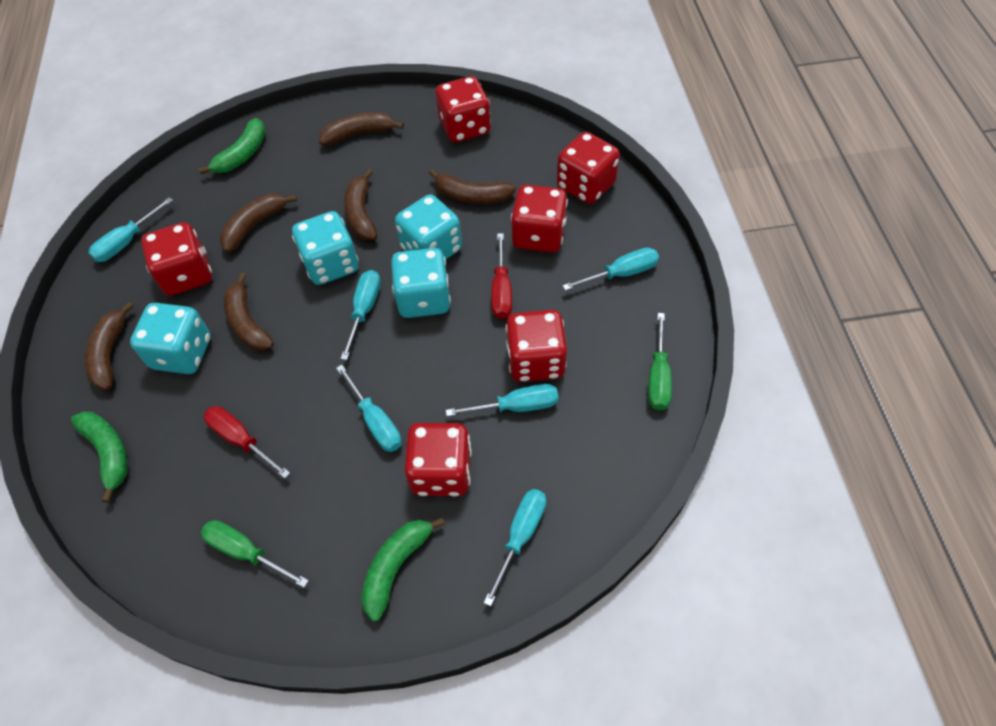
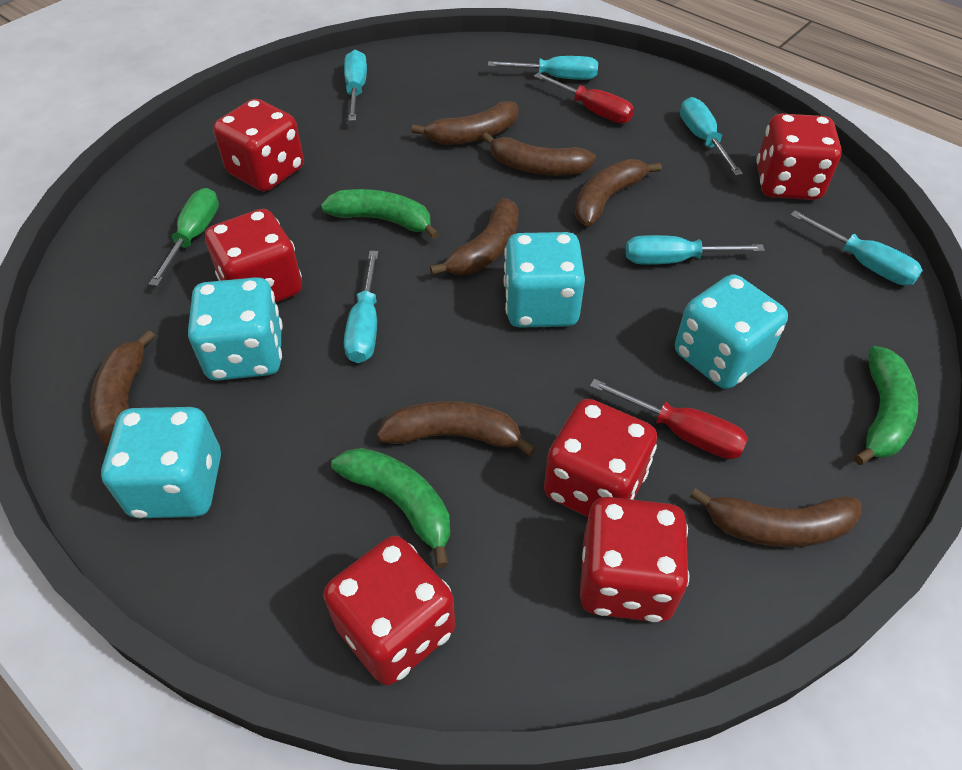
brown banana: 6 -> 7
green screwdriver: 2 -> 1

